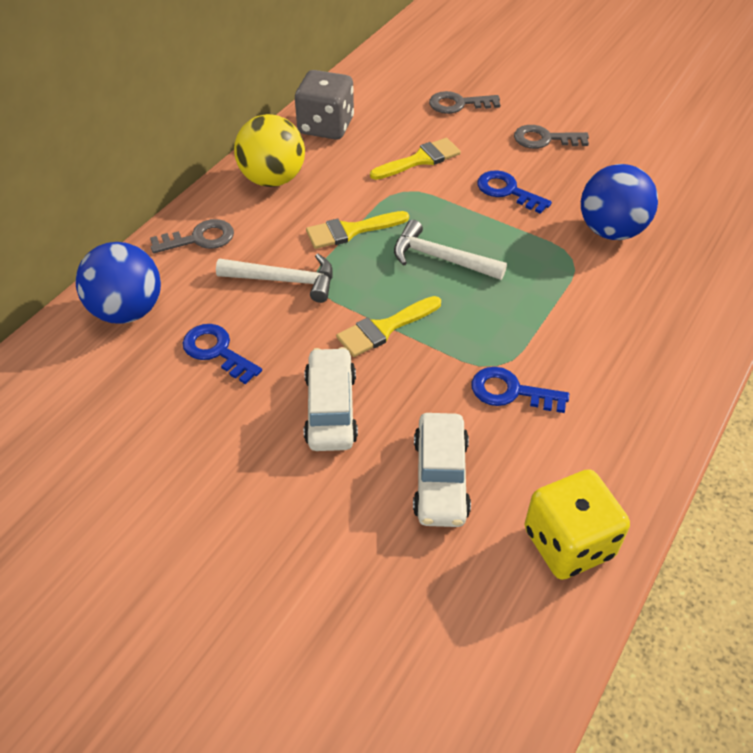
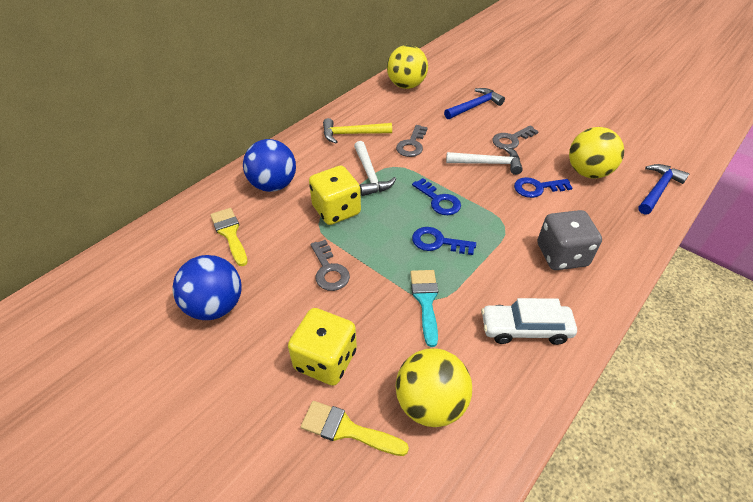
blue hammer: 0 -> 2
turquoise brush: 0 -> 1
white car: 2 -> 1
yellow ball: 1 -> 3
yellow brush: 3 -> 2
yellow dice: 1 -> 2
yellow hammer: 0 -> 1

